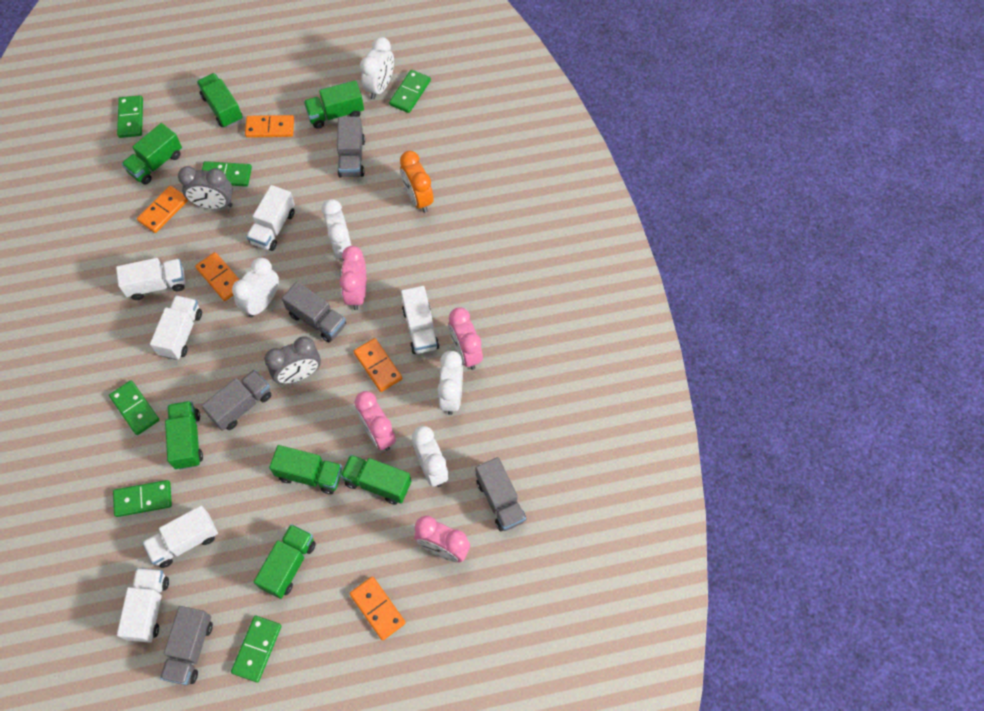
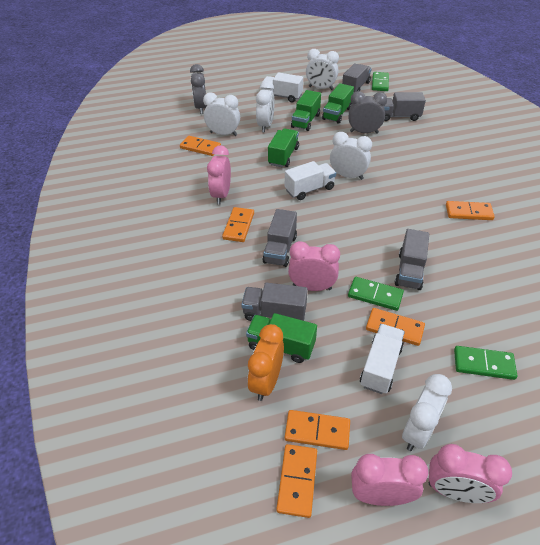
green domino: 6 -> 3
green truck: 7 -> 4
orange domino: 5 -> 6
white truck: 6 -> 3

